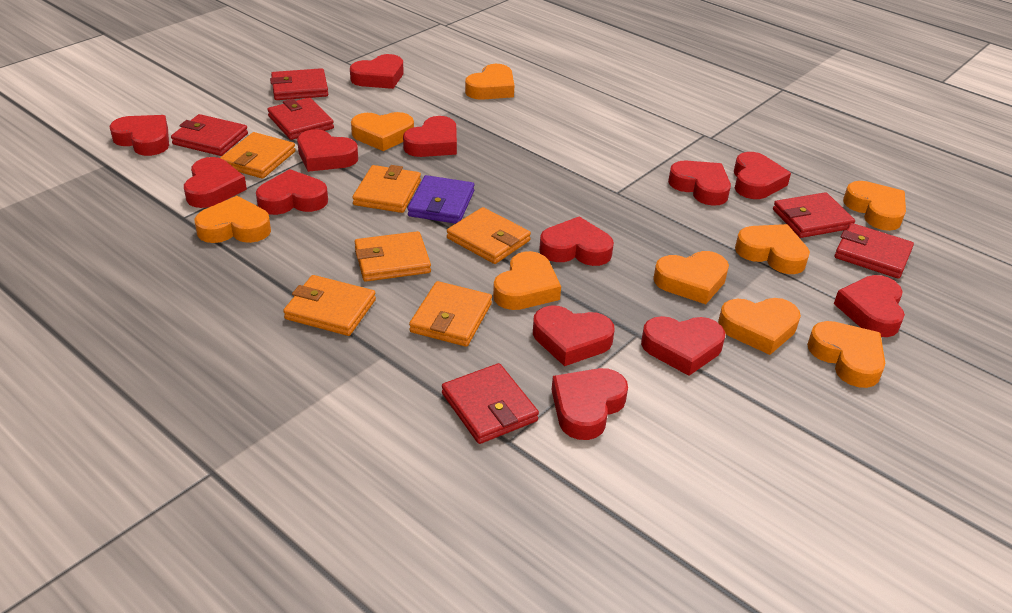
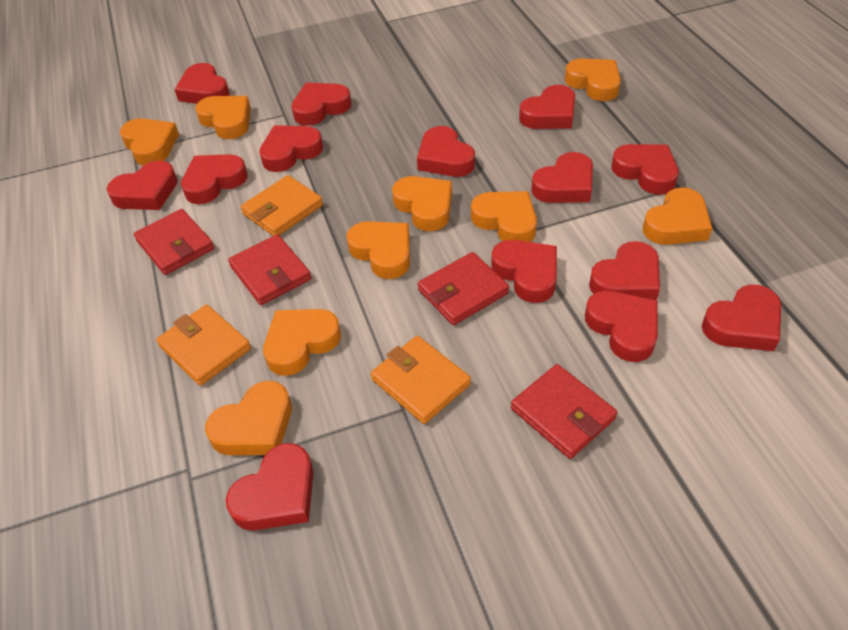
orange wallet: 6 -> 3
purple wallet: 1 -> 0
red heart: 13 -> 14
red wallet: 6 -> 4

